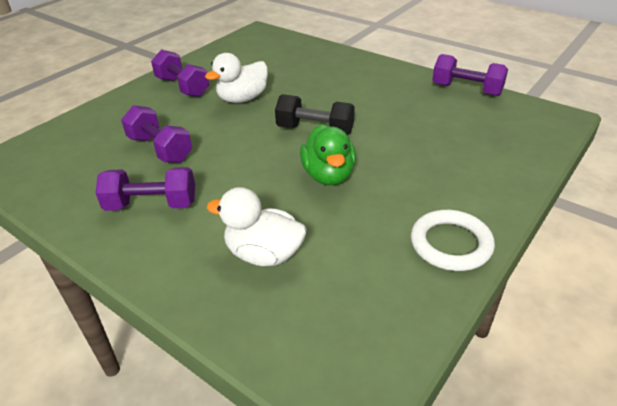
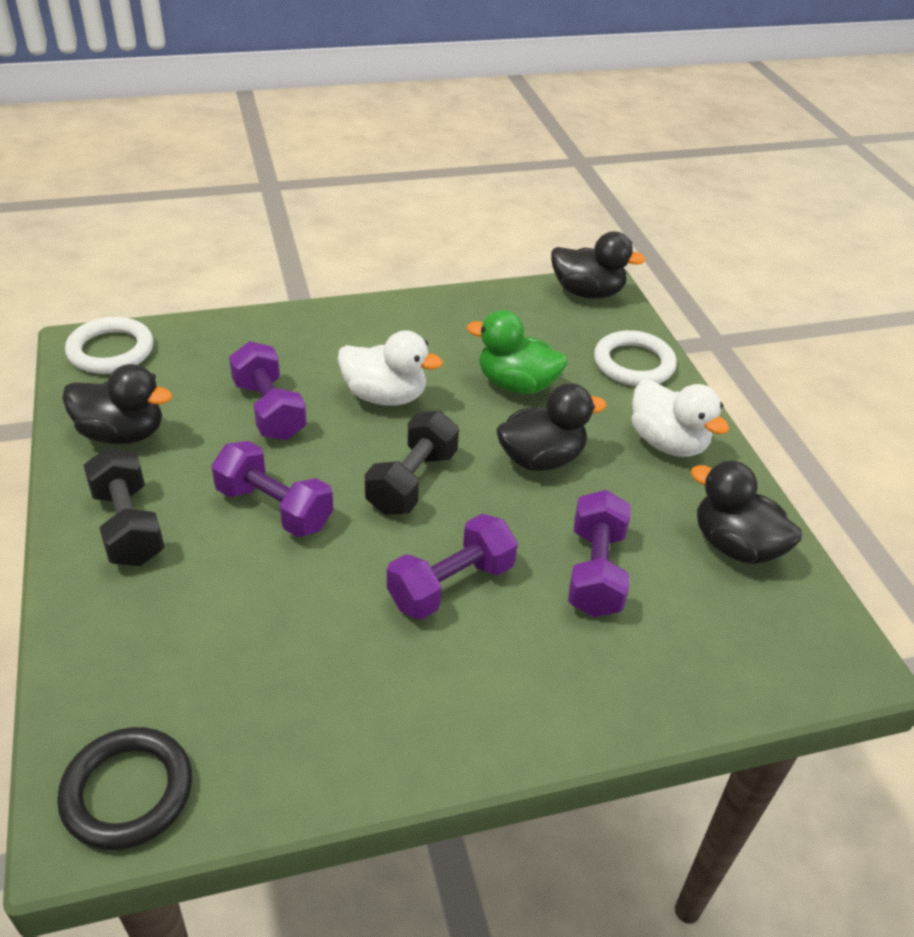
black duck: 0 -> 4
black dumbbell: 1 -> 2
black ring: 0 -> 1
white ring: 1 -> 2

